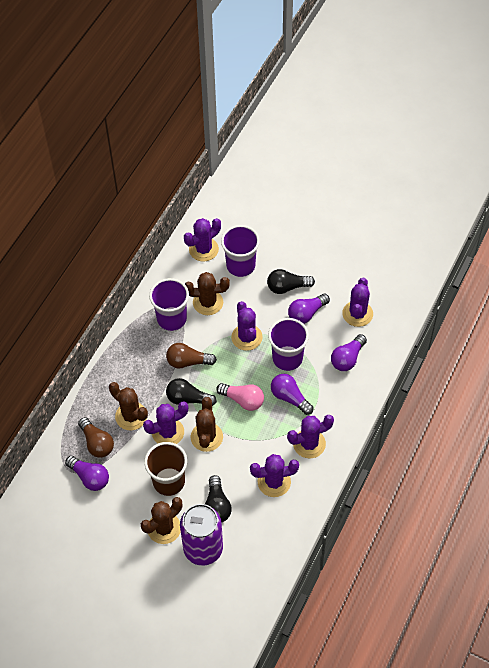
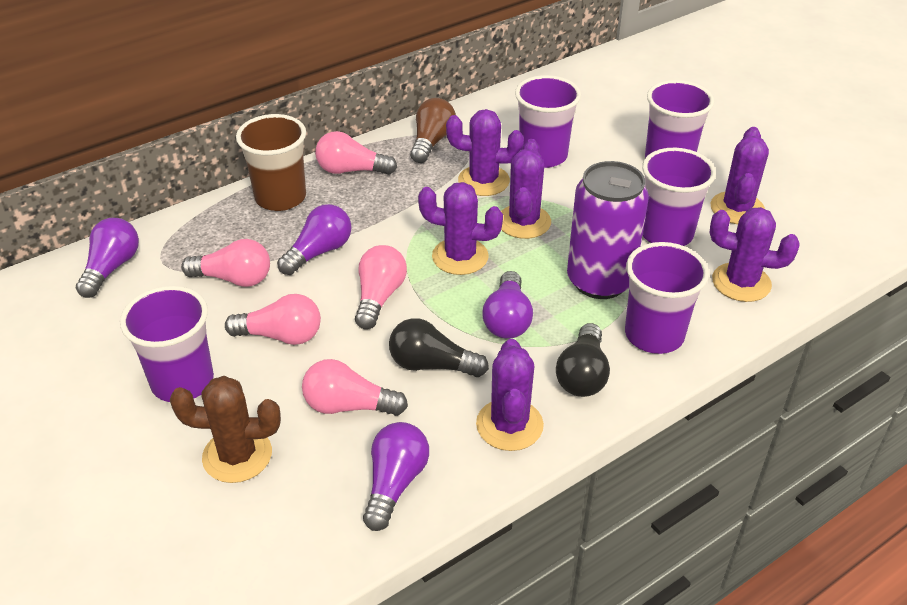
black light bulb: 3 -> 2
brown cactus: 4 -> 1
brown light bulb: 2 -> 1
pink light bulb: 1 -> 5
purple cup: 3 -> 5

